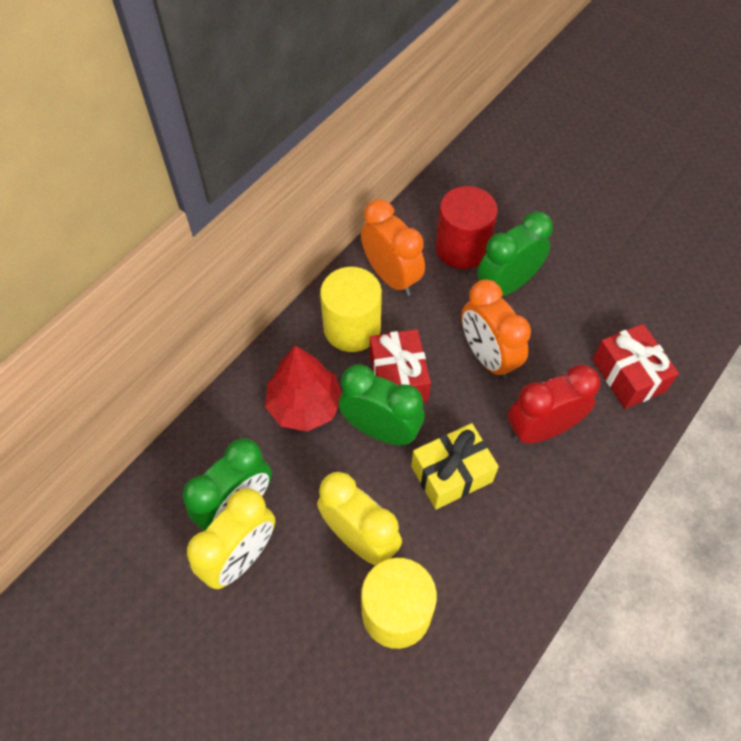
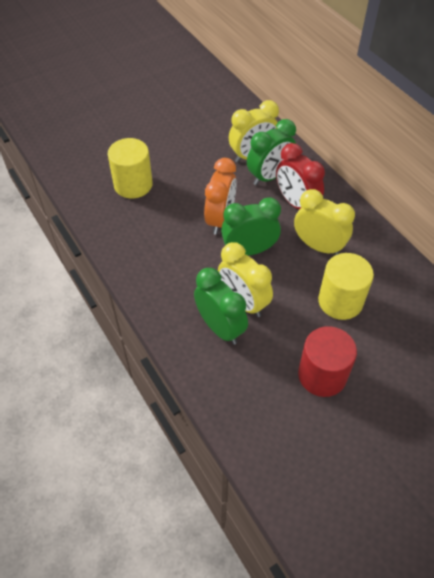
orange clock: 2 -> 1
red gift: 2 -> 0
red tree: 1 -> 0
yellow clock: 2 -> 3
yellow gift: 1 -> 0

